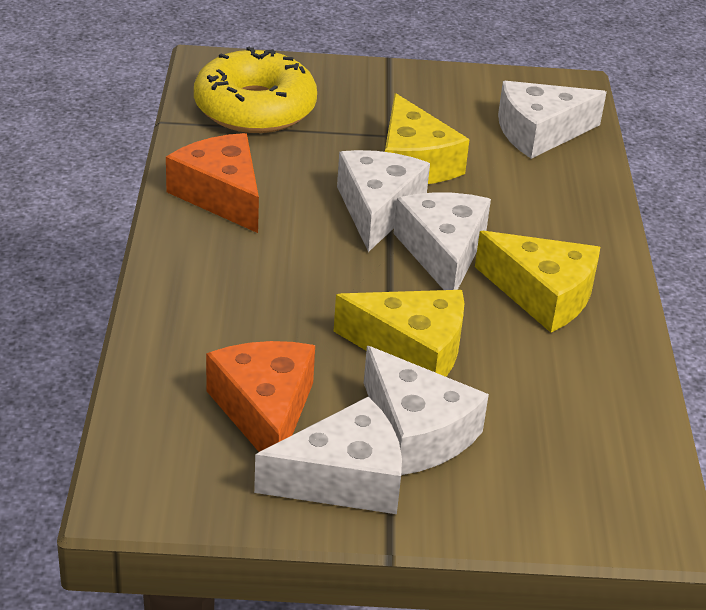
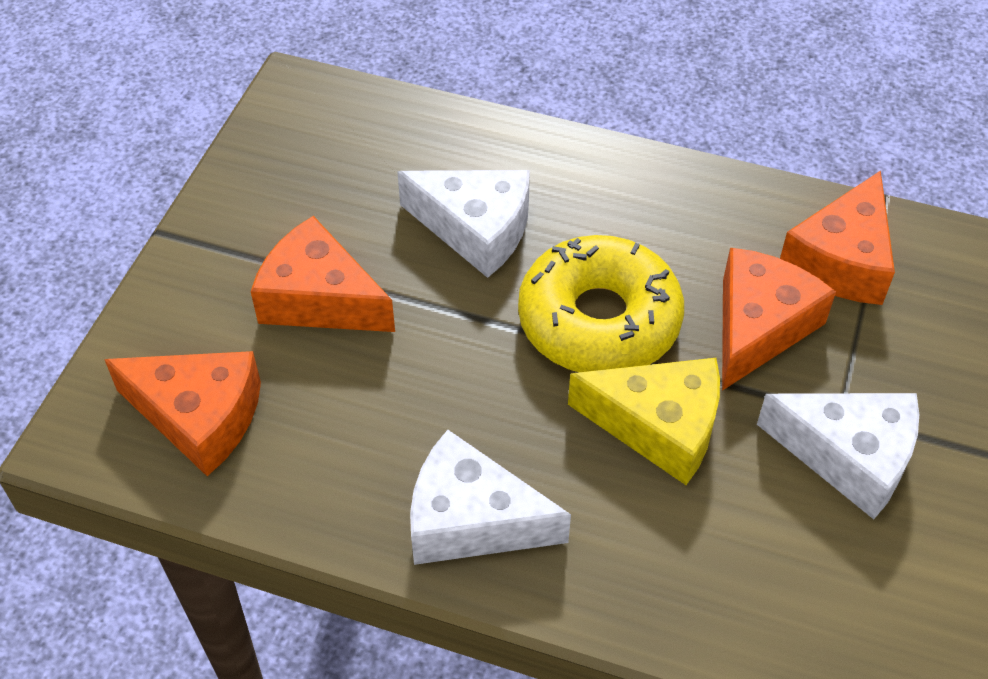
orange cheese: 2 -> 4
white cheese: 5 -> 3
yellow cheese: 3 -> 1

